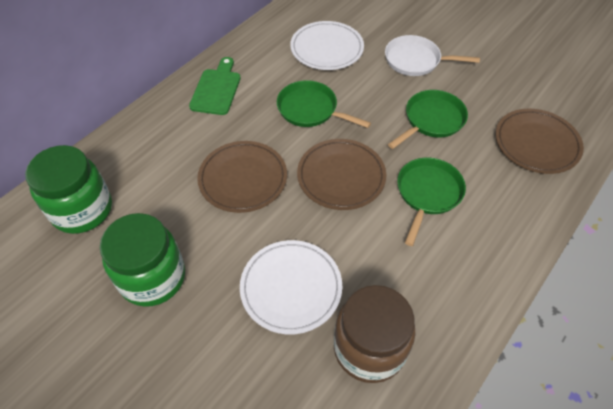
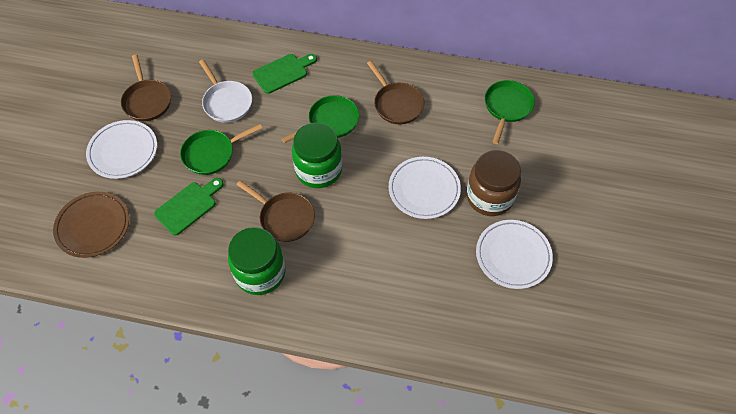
brown pan: 0 -> 3
brown plate: 3 -> 1
green cutting board: 1 -> 2
white plate: 2 -> 3

